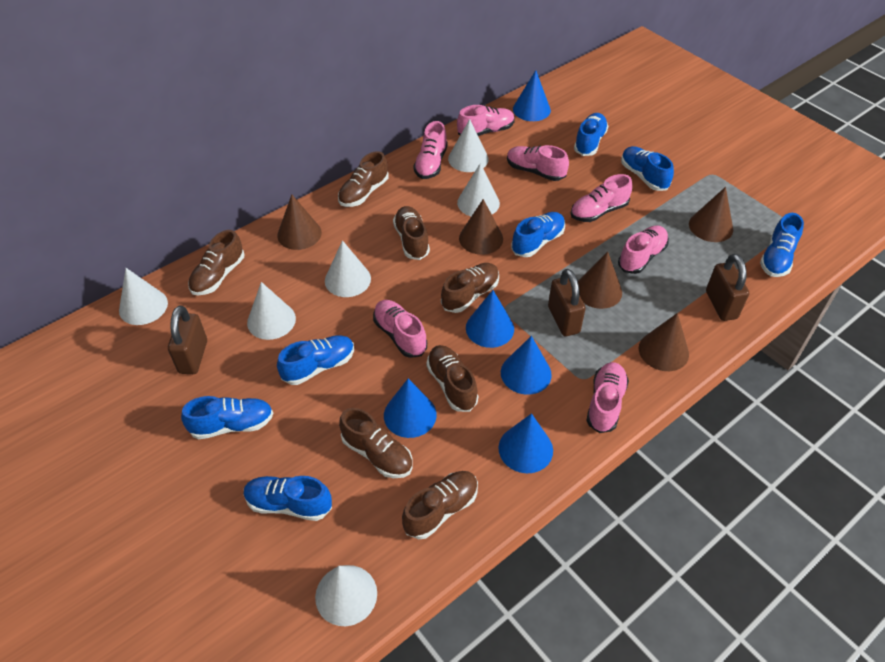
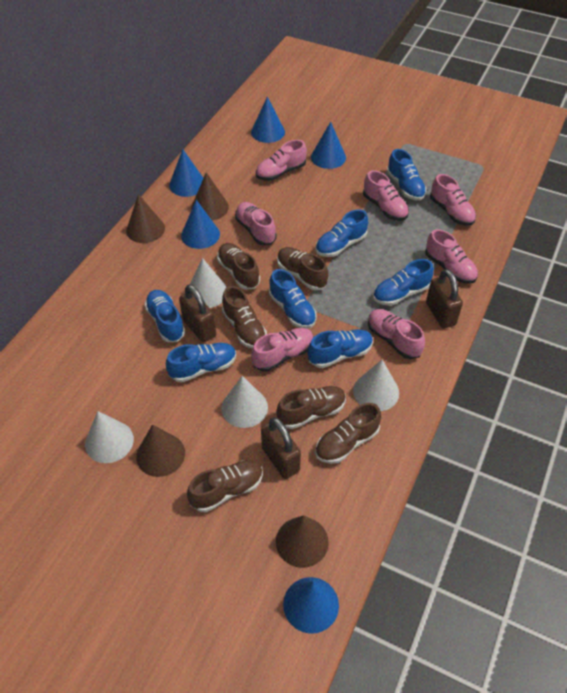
brown cone: 5 -> 4
brown shoe: 7 -> 6
white cone: 6 -> 4

